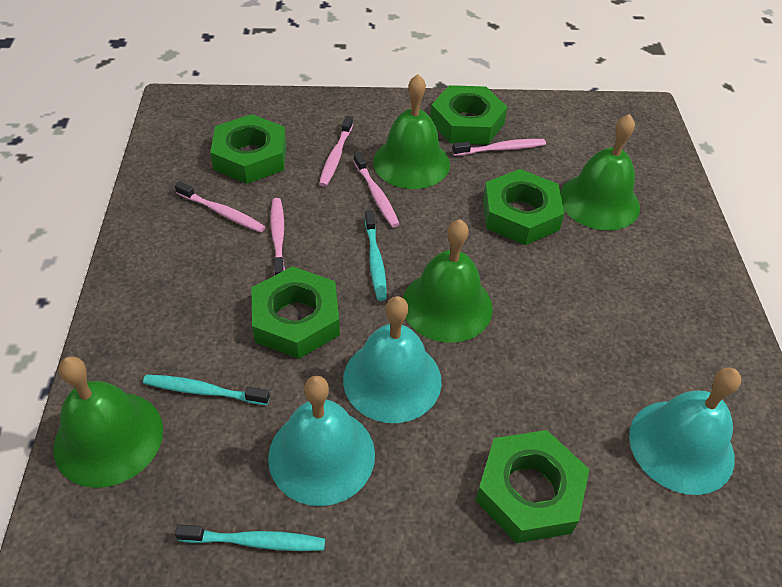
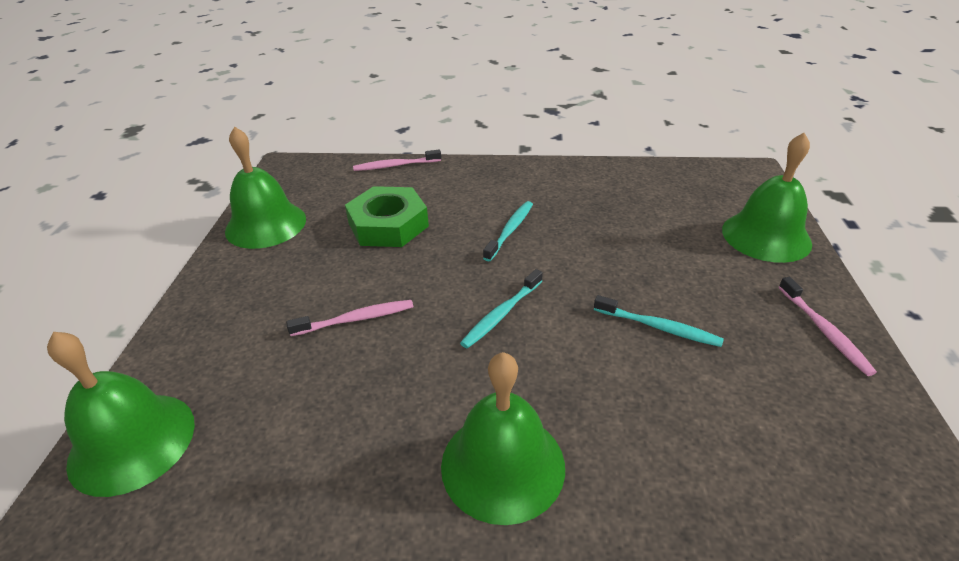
green nut: 5 -> 1
pink toothbrush: 5 -> 3
turquoise bell: 3 -> 0

